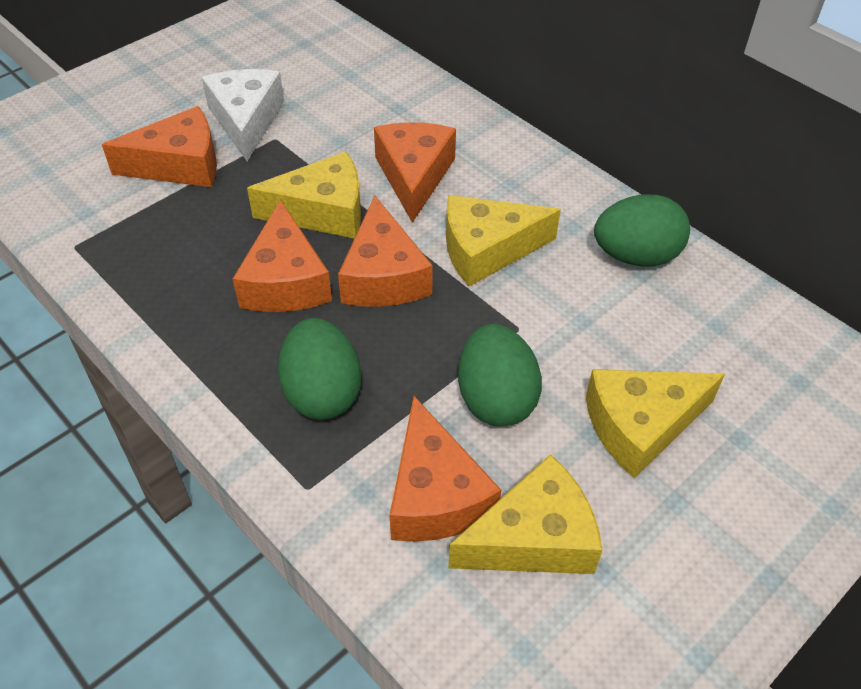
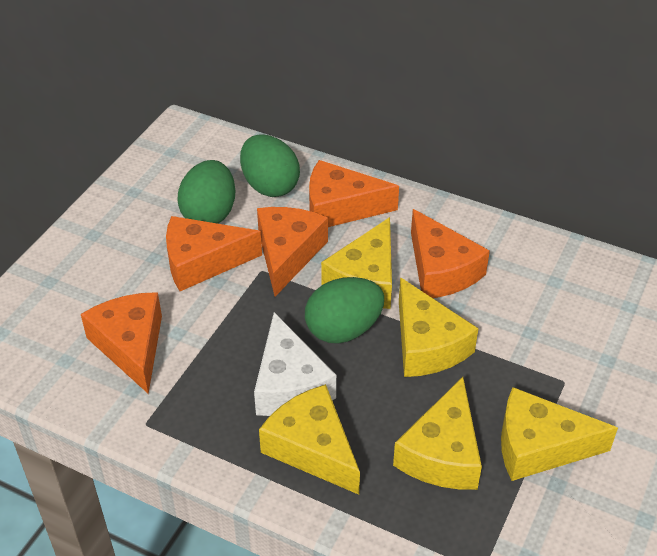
yellow cheese: 4 -> 5

